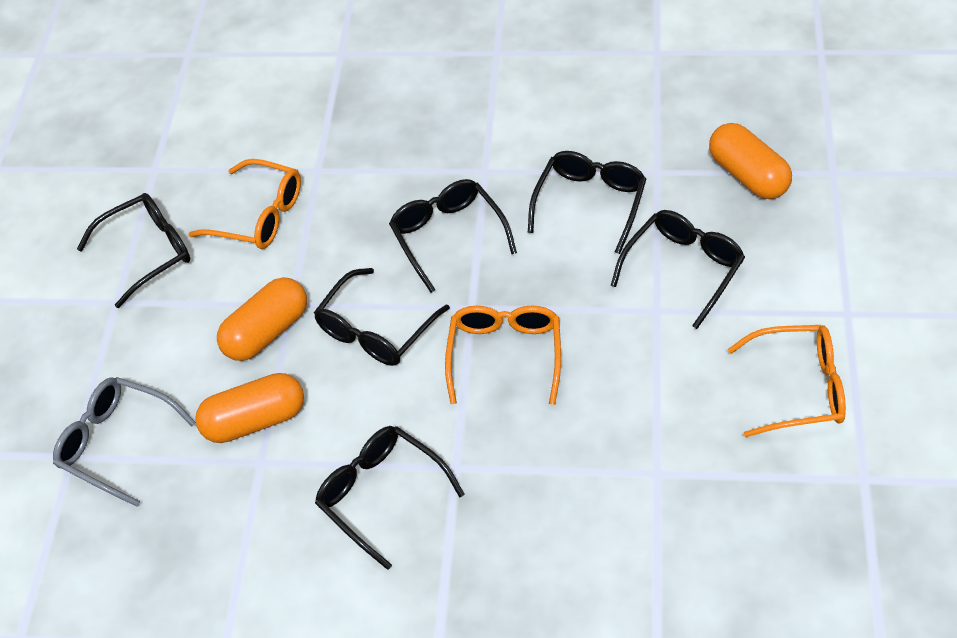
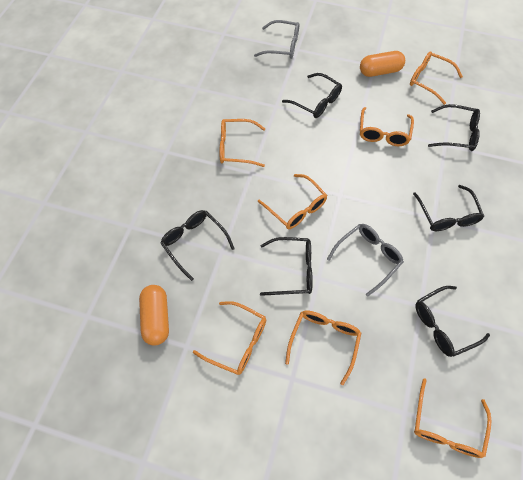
grey glasses: 1 -> 2
orange capsule: 3 -> 2
orange glasses: 3 -> 7

